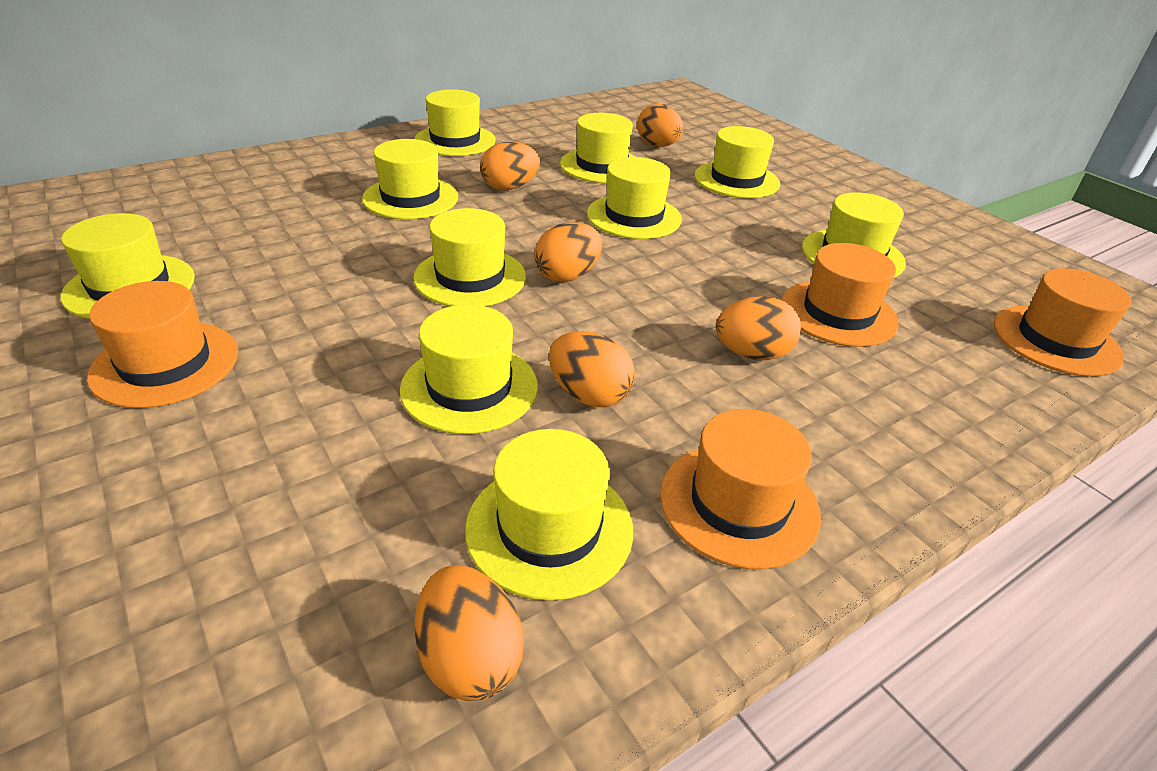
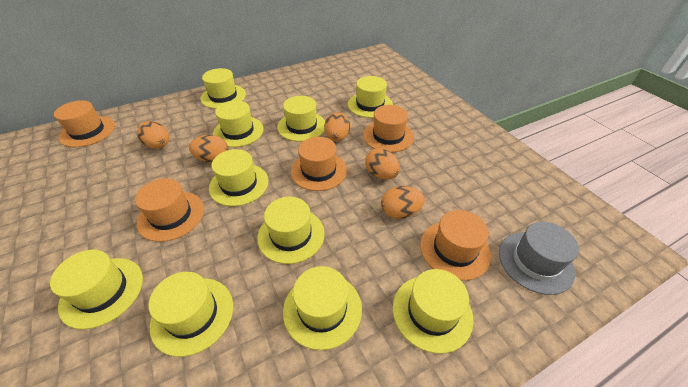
grey hat: 0 -> 1
orange egg: 6 -> 5
orange hat: 4 -> 5

